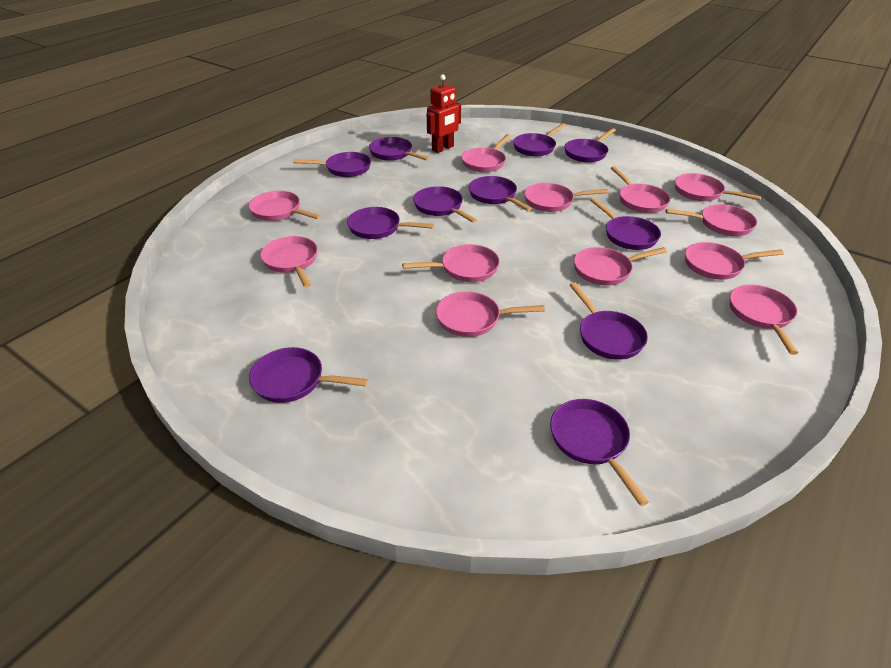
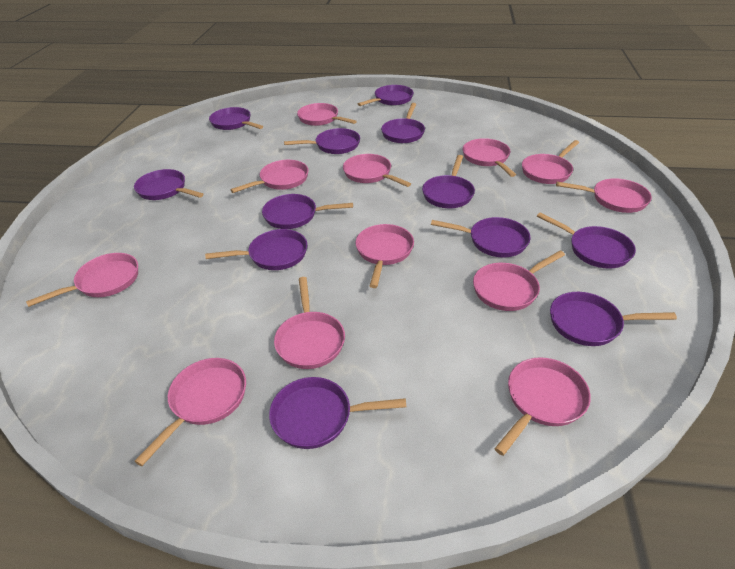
purple pan: 11 -> 12
red robot: 1 -> 0

